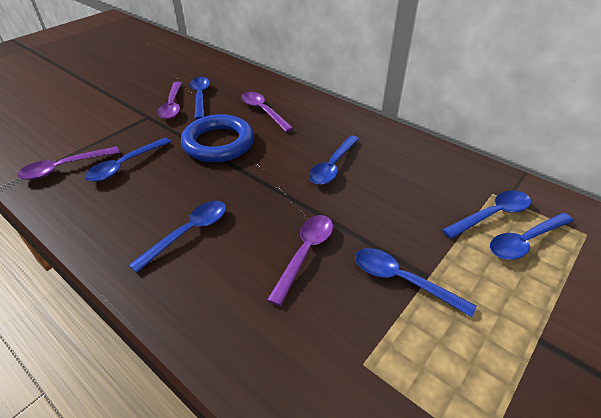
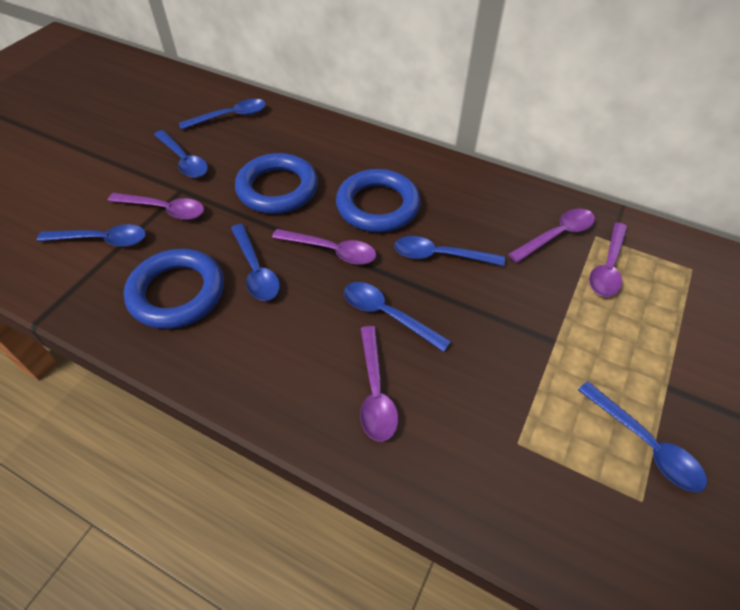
blue ring: 1 -> 3
purple spoon: 4 -> 5

